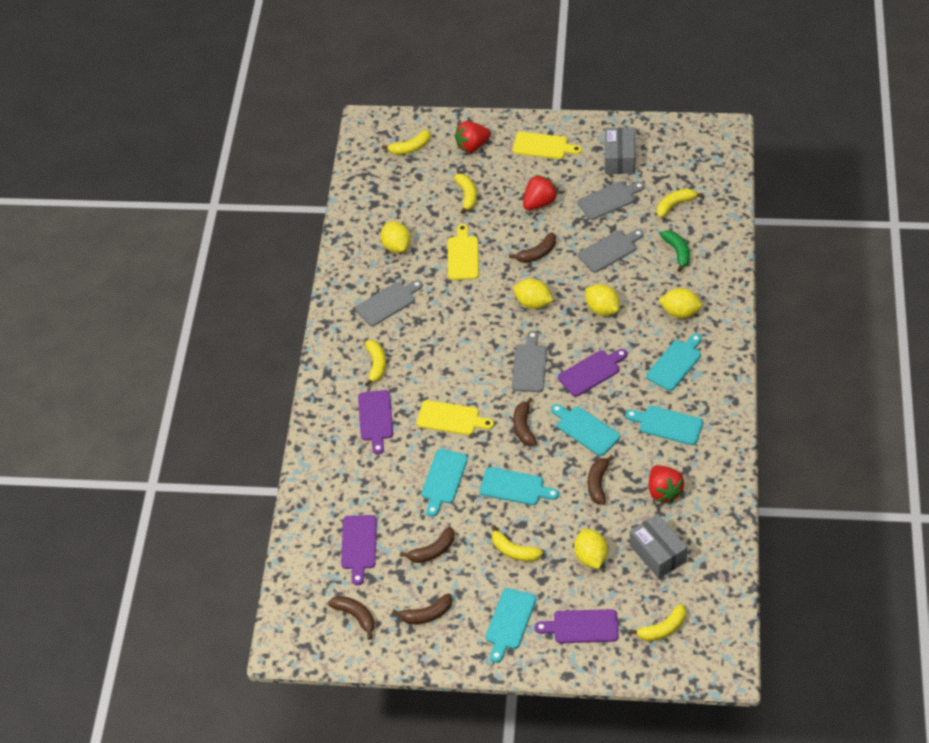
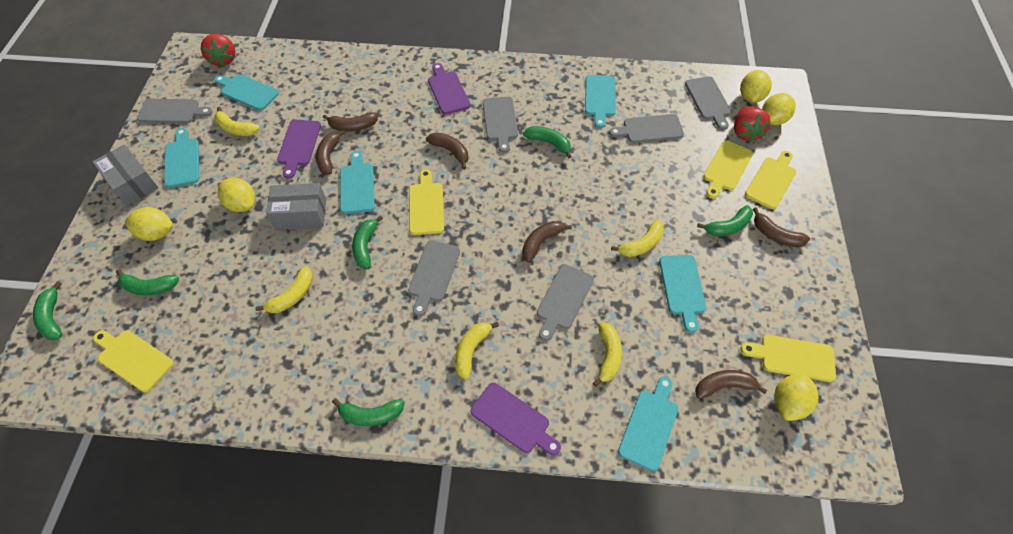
green banana: 1 -> 6
grey cutting board: 4 -> 6
purple cutting board: 4 -> 3
red strawberry: 3 -> 2
yellow banana: 6 -> 5
yellow cutting board: 3 -> 5

